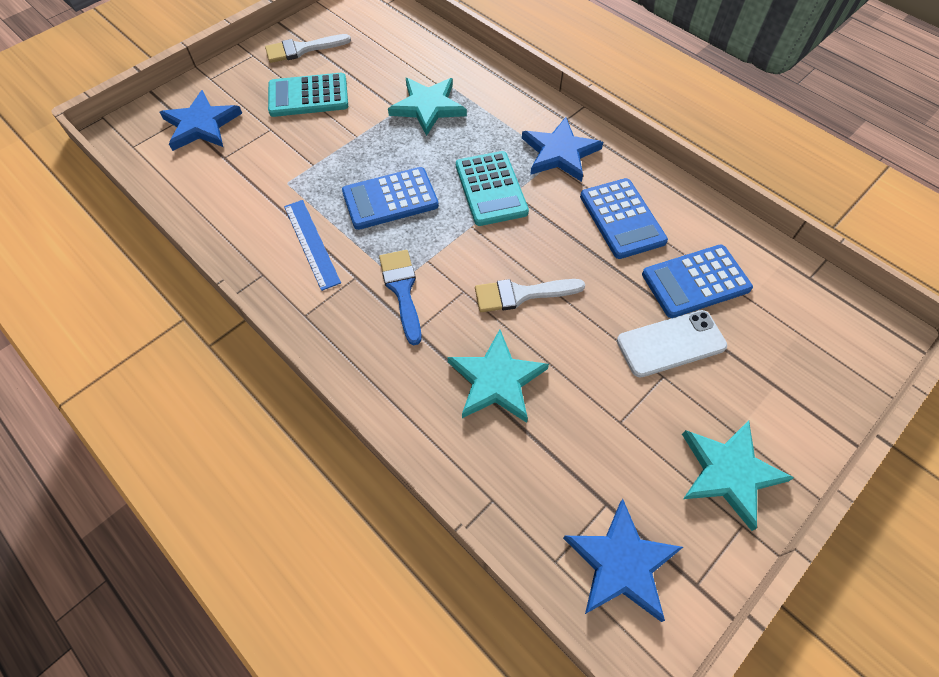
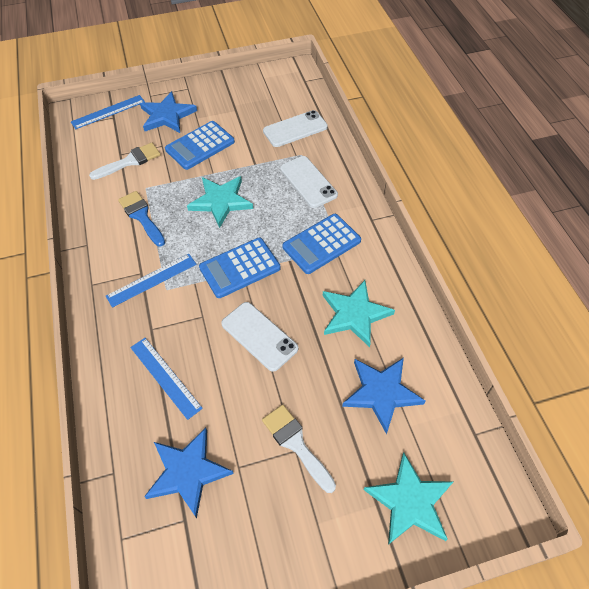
blue ruler: 1 -> 3
turquoise calculator: 2 -> 0
white phone: 1 -> 3

